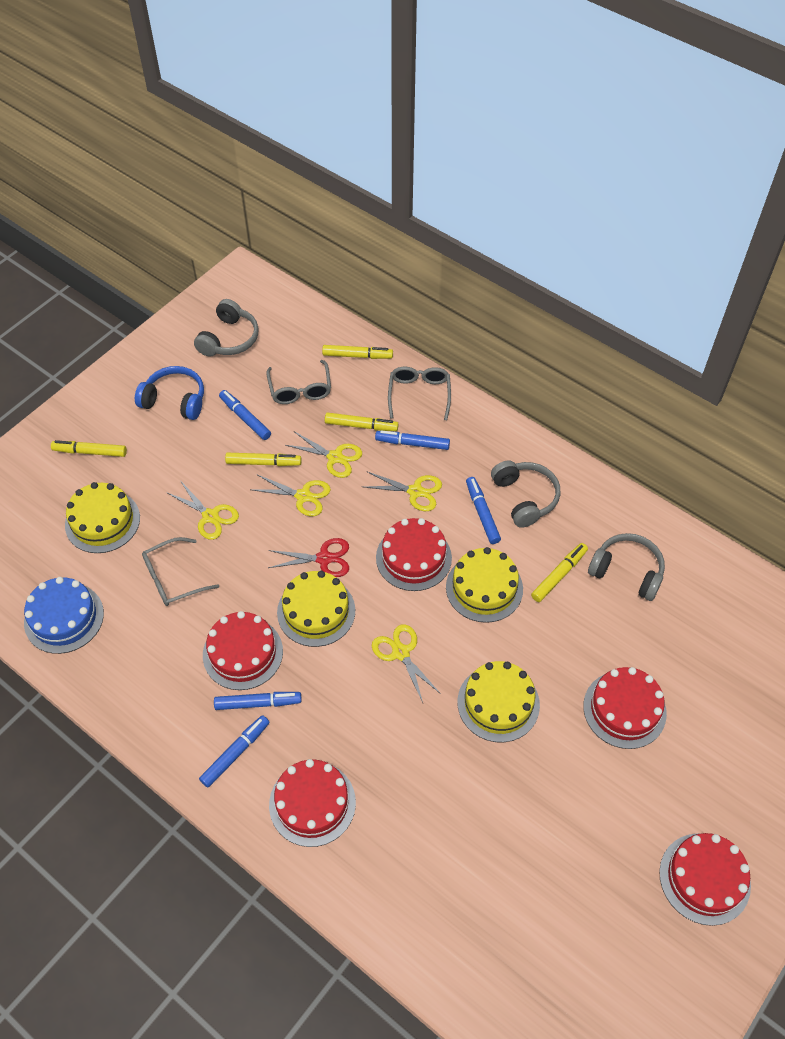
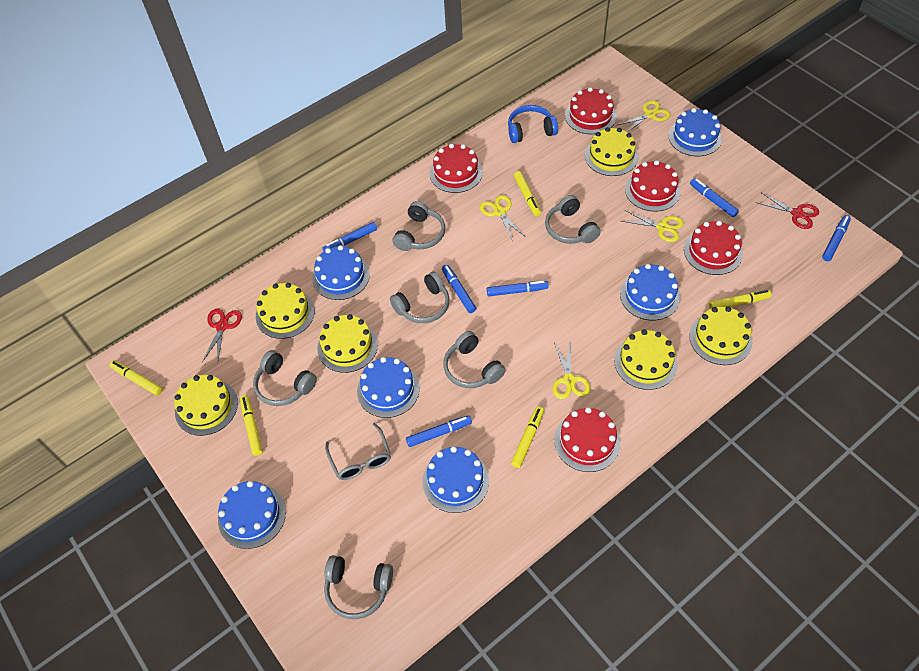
blue cake: 1 -> 6
blue marker: 5 -> 6
grey glasses: 3 -> 1
grey headphones: 3 -> 6
red scissors: 1 -> 2
yellow cake: 4 -> 6
yellow scissors: 5 -> 4

